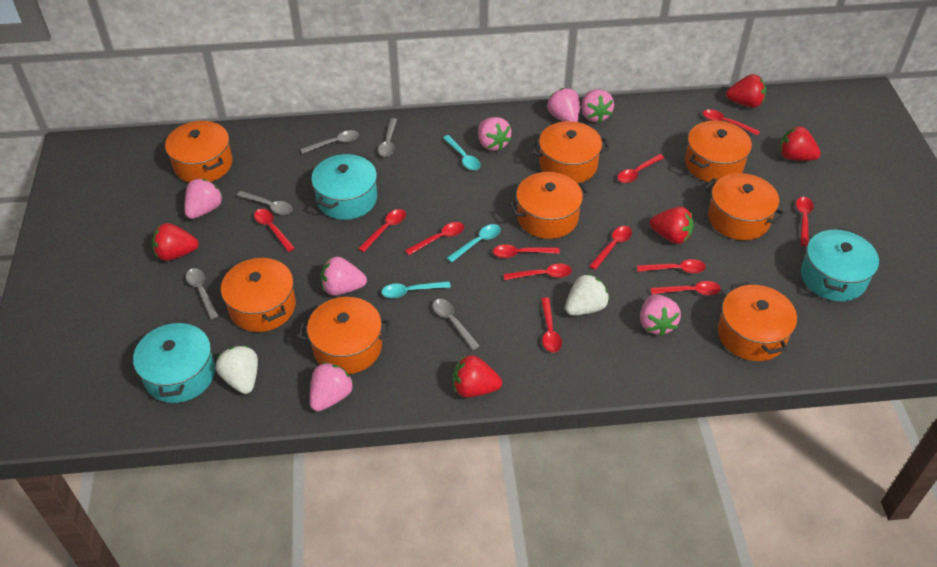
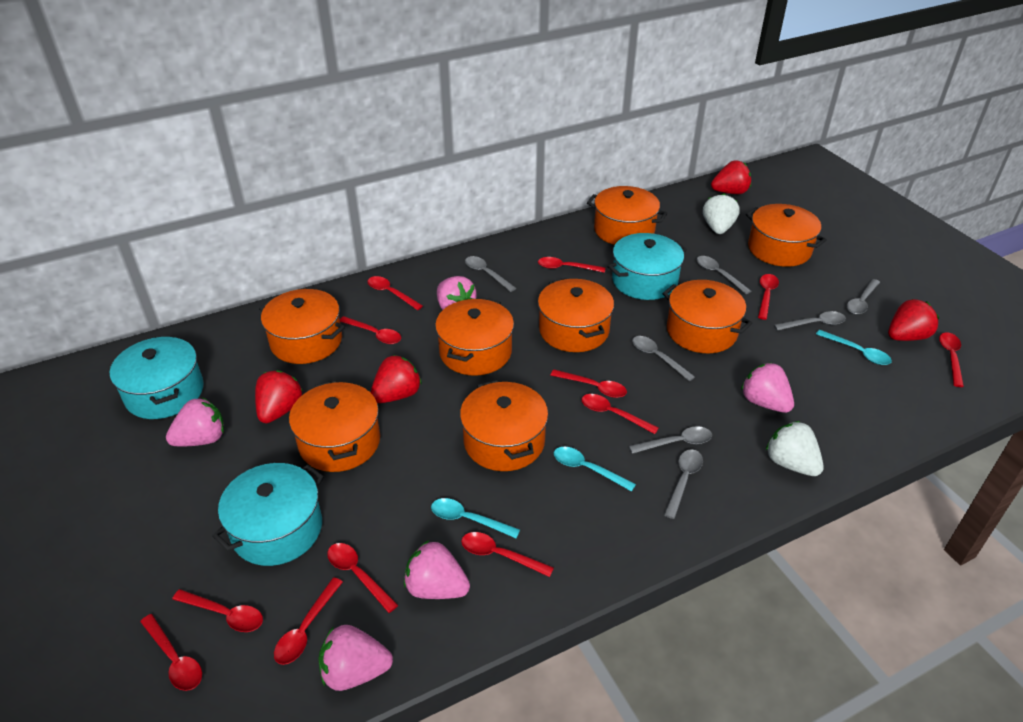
grey spoon: 5 -> 7
pink strawberry: 7 -> 5
red strawberry: 5 -> 4

